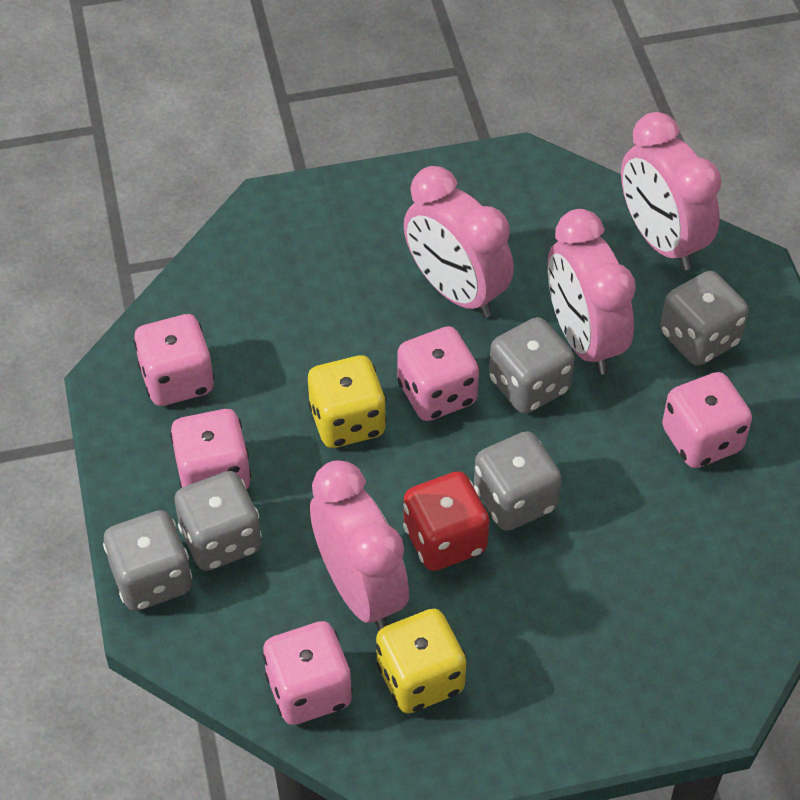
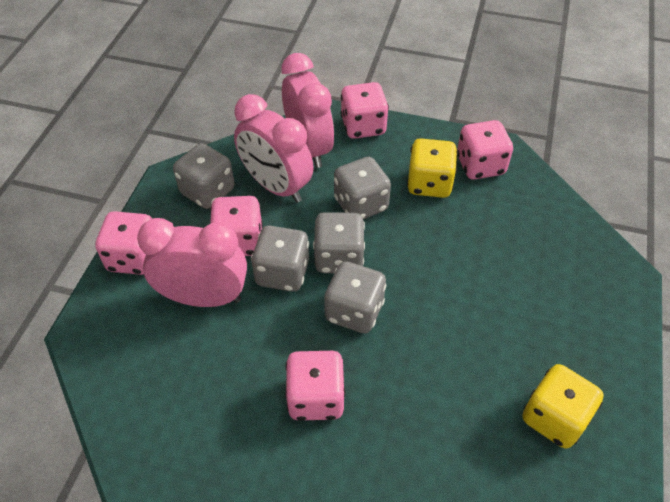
pink clock: 4 -> 3
red dice: 1 -> 0

